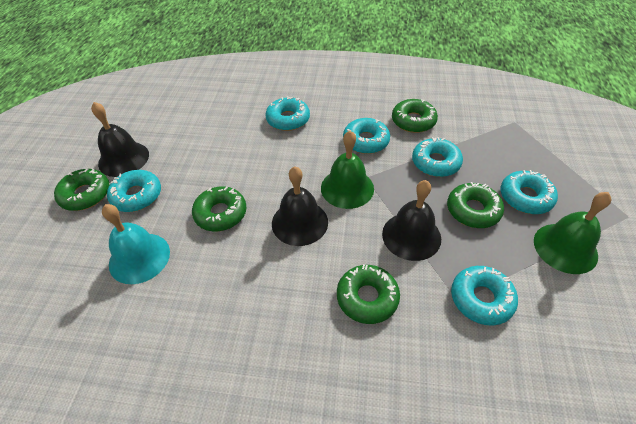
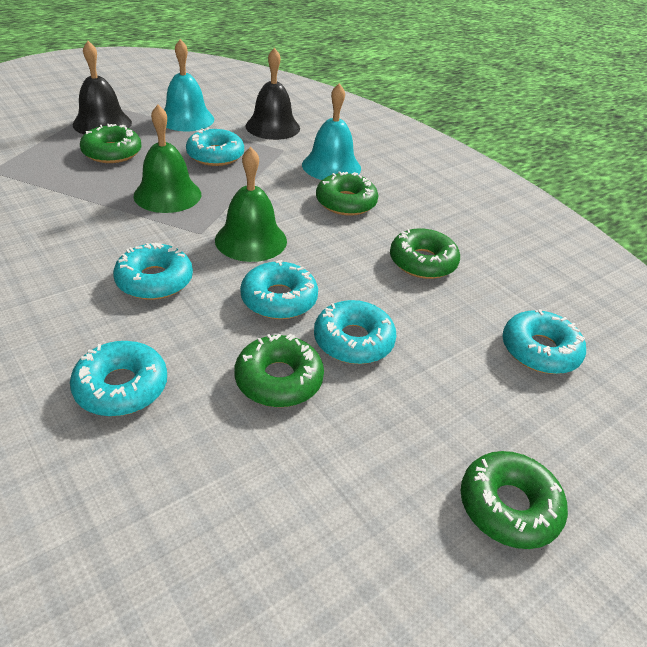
black bell: 3 -> 2
turquoise bell: 1 -> 2

